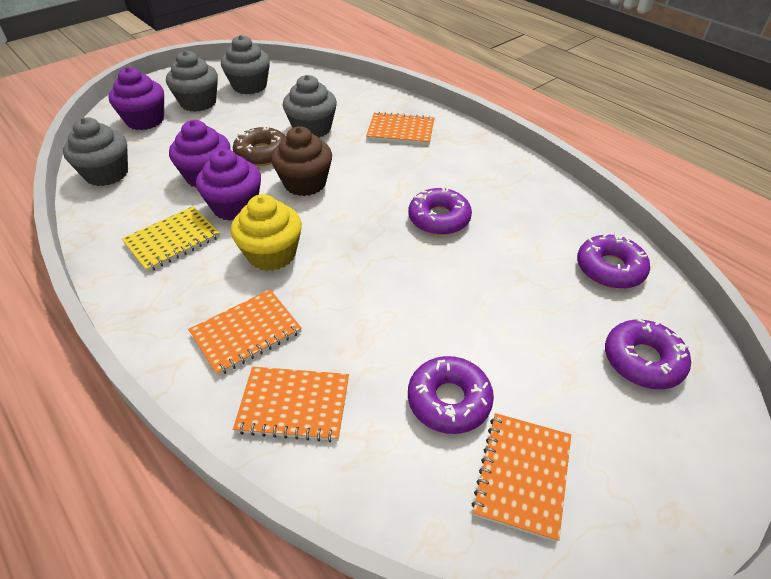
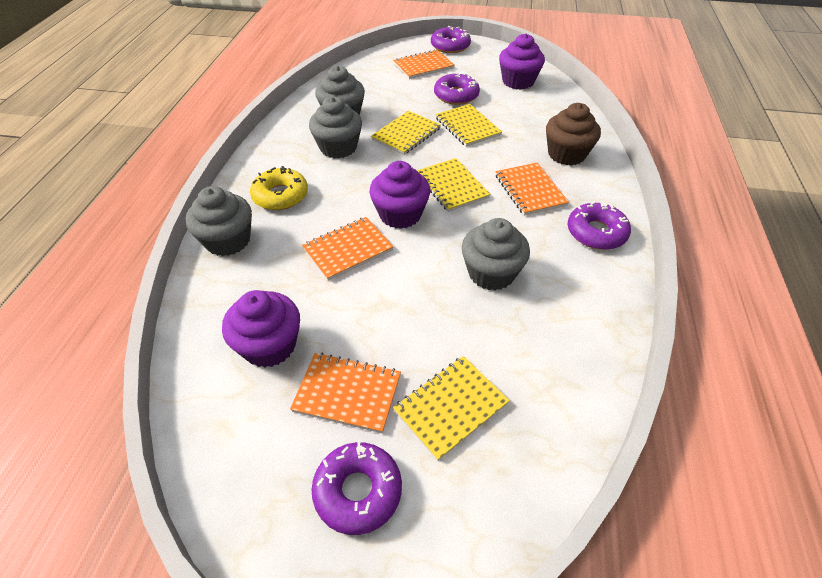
brown donut: 1 -> 0
yellow cupcake: 1 -> 0
yellow donut: 0 -> 1
yellow notebook: 1 -> 4

